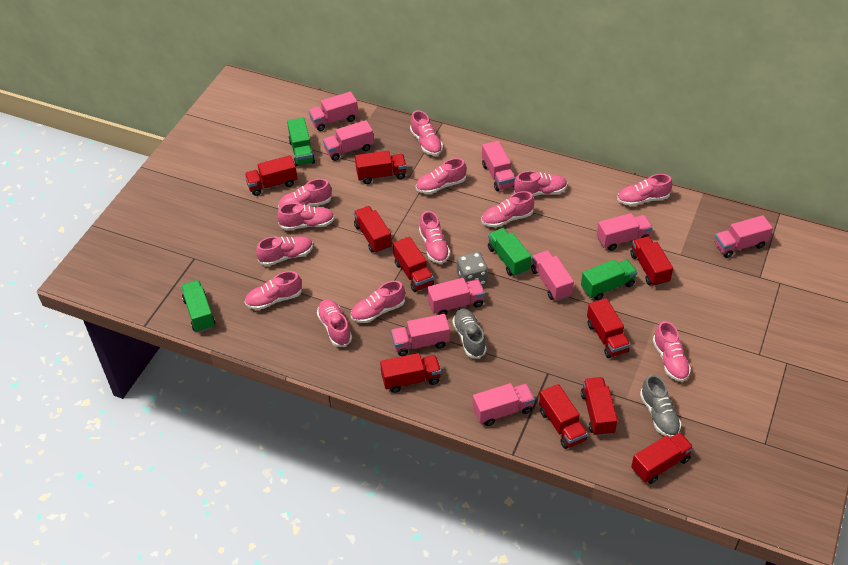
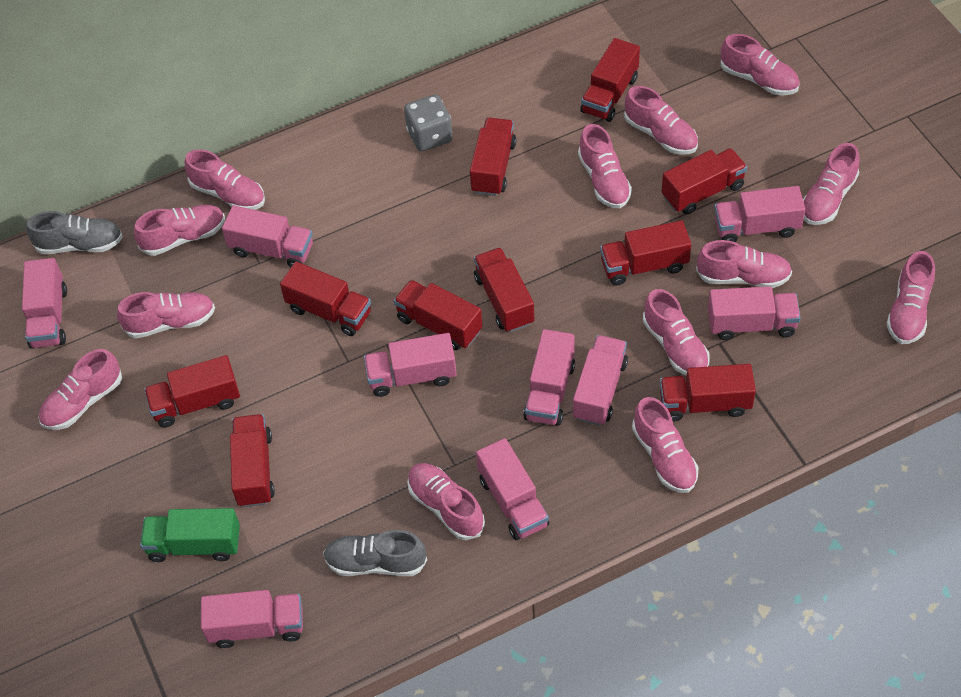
green truck: 4 -> 1

